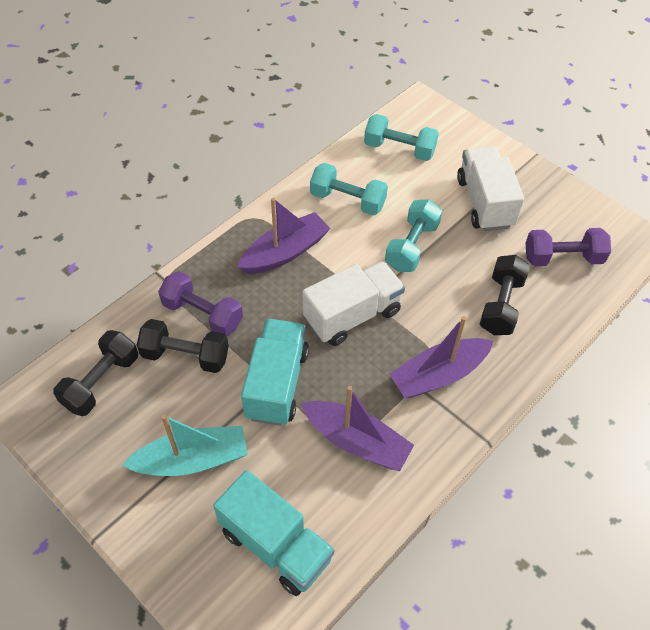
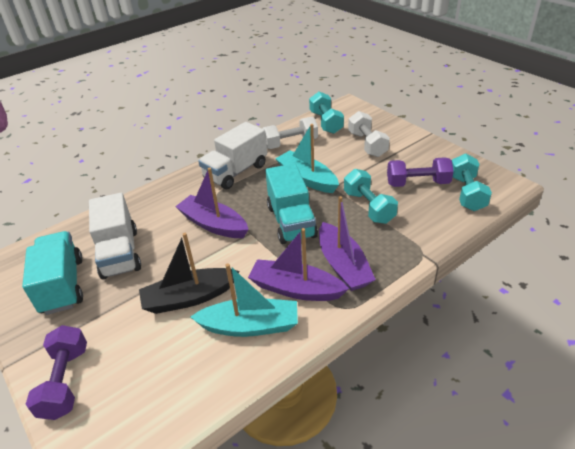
black boat: 0 -> 1
black dumbbell: 3 -> 0
turquoise boat: 1 -> 2
white dumbbell: 0 -> 2

